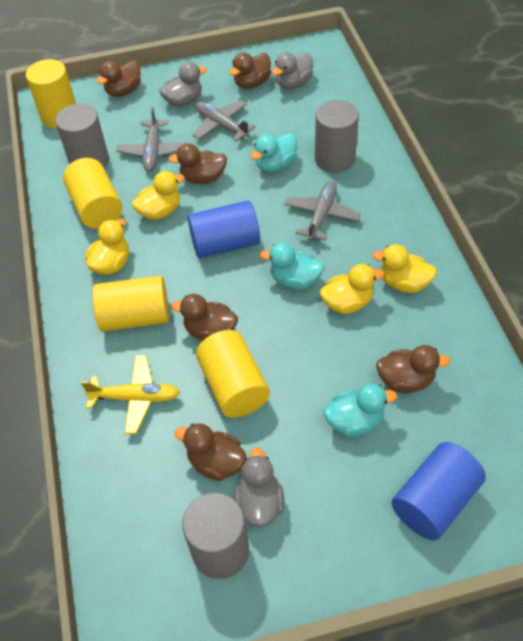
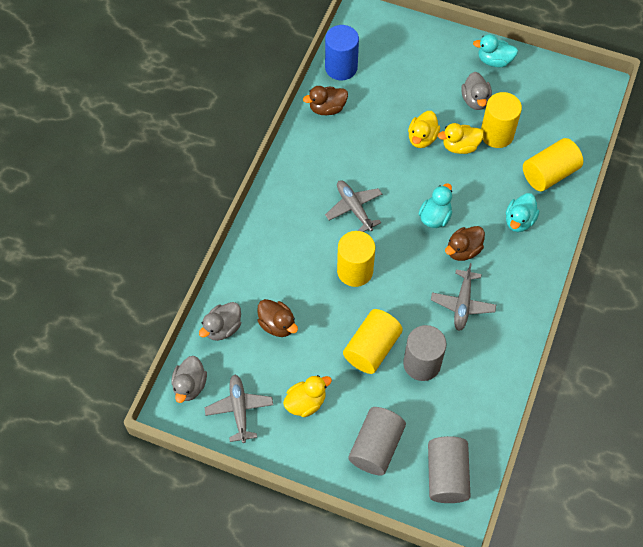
blue cylinder: 2 -> 1
brown duck: 6 -> 3
yellow duck: 4 -> 3
yellow plane: 1 -> 0

